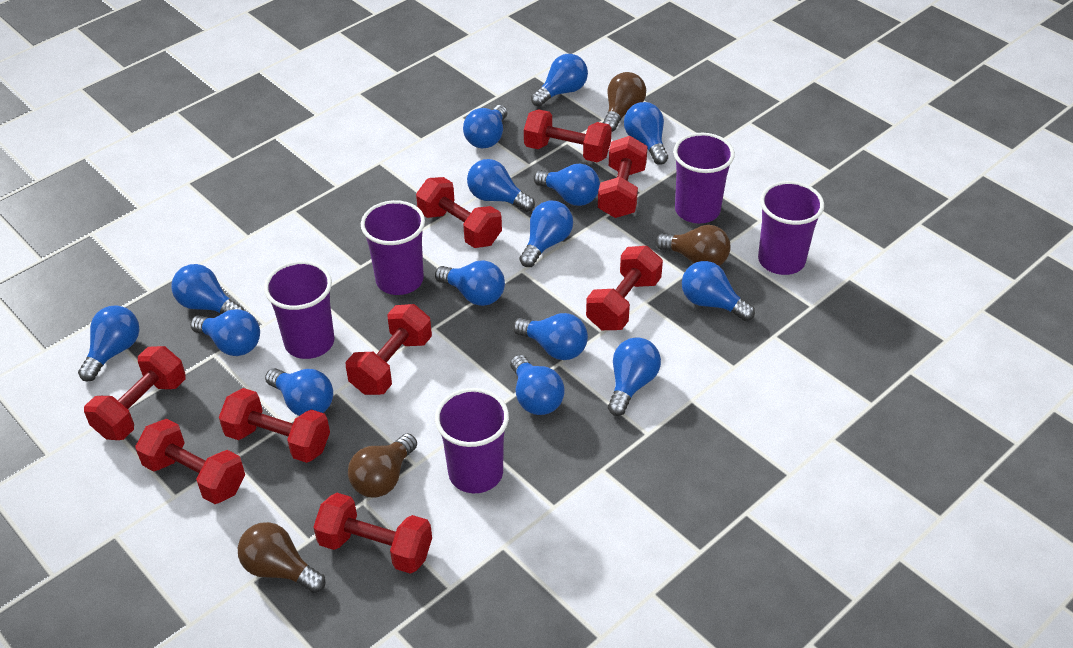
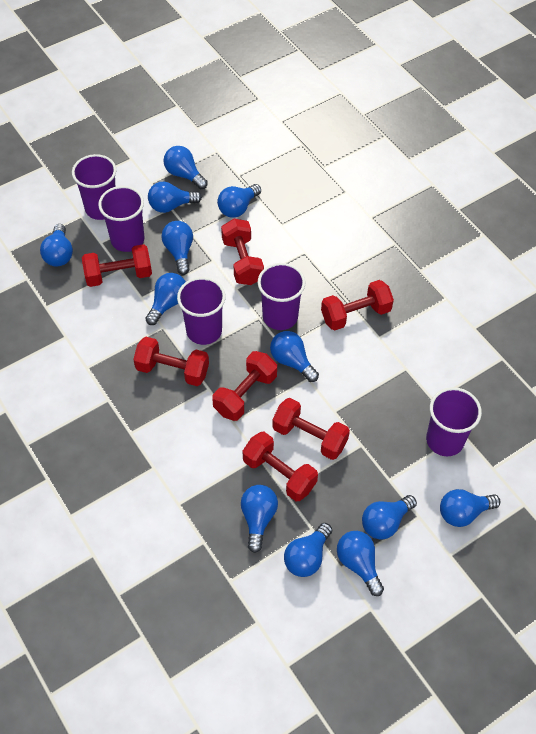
blue light bulb: 15 -> 12
brown light bulb: 4 -> 0
red dumbbell: 9 -> 7

